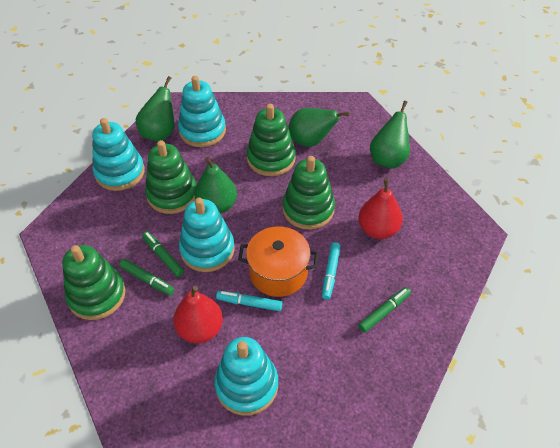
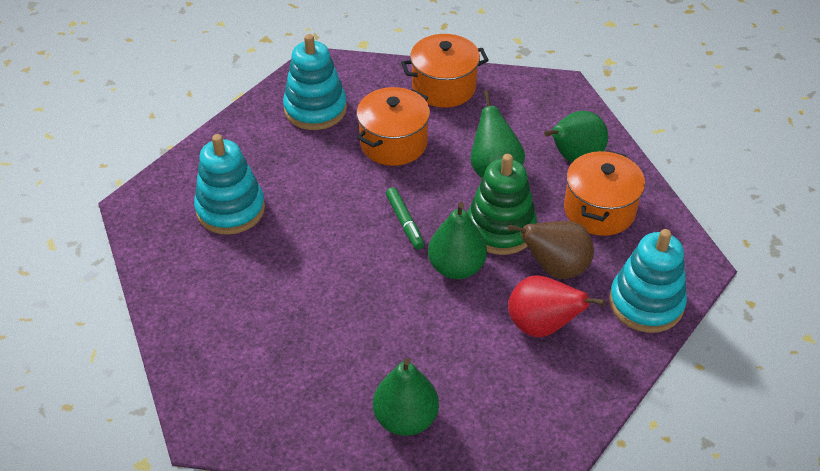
brown pear: 0 -> 1
green marker: 3 -> 1
green stacking toy: 4 -> 1
orange pot: 1 -> 3
red pear: 2 -> 1
turquoise marker: 2 -> 0
turquoise stacking toy: 4 -> 3

